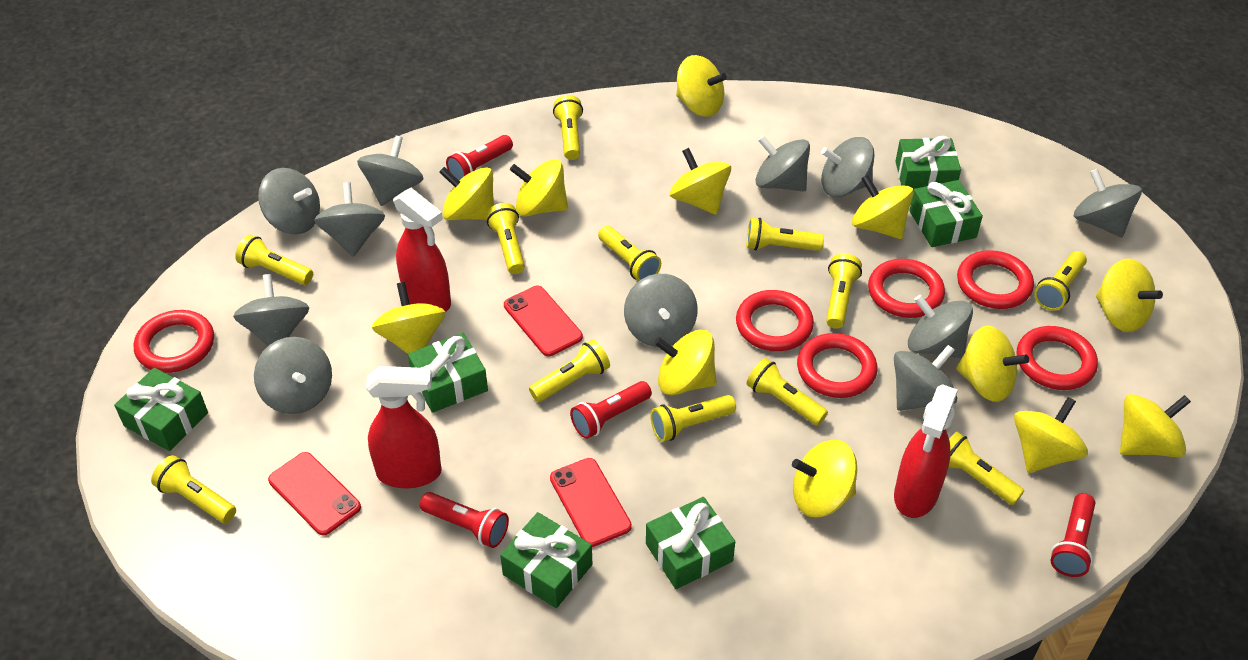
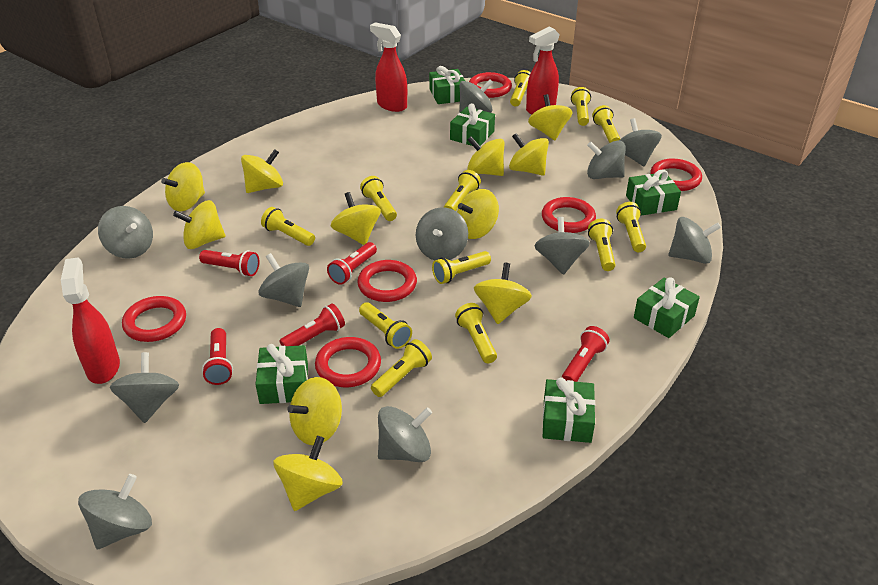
red flashlight: 4 -> 5
red phone: 3 -> 0
yellow spinning top: 12 -> 11

